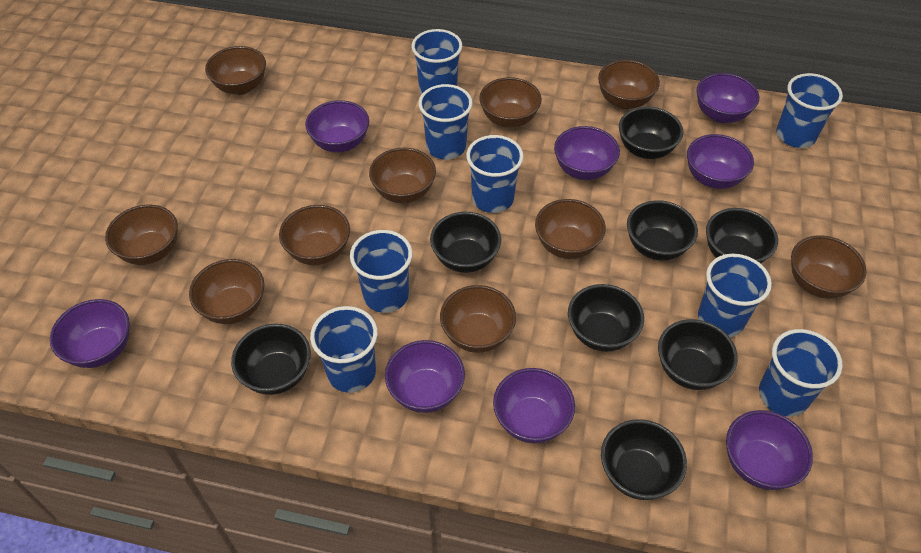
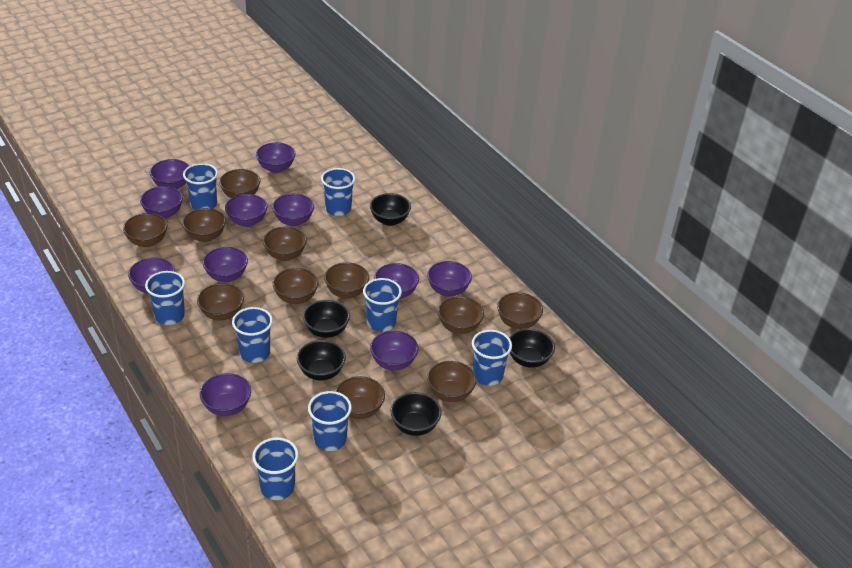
black bowl: 8 -> 5
brown bowl: 10 -> 11
purple bowl: 8 -> 11

